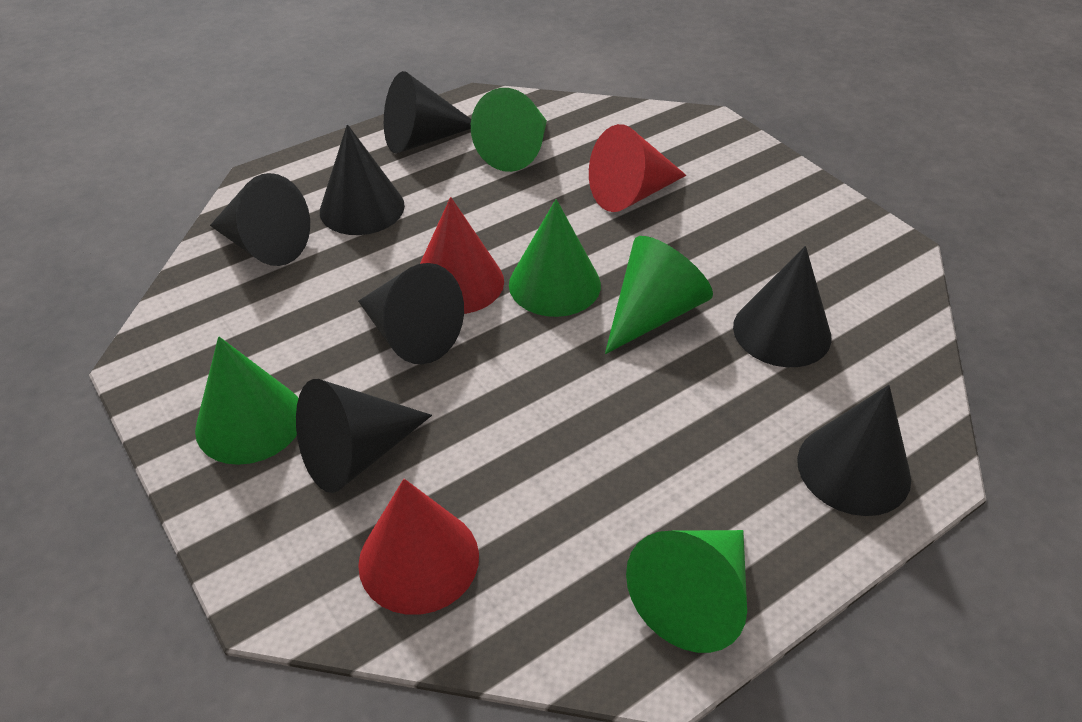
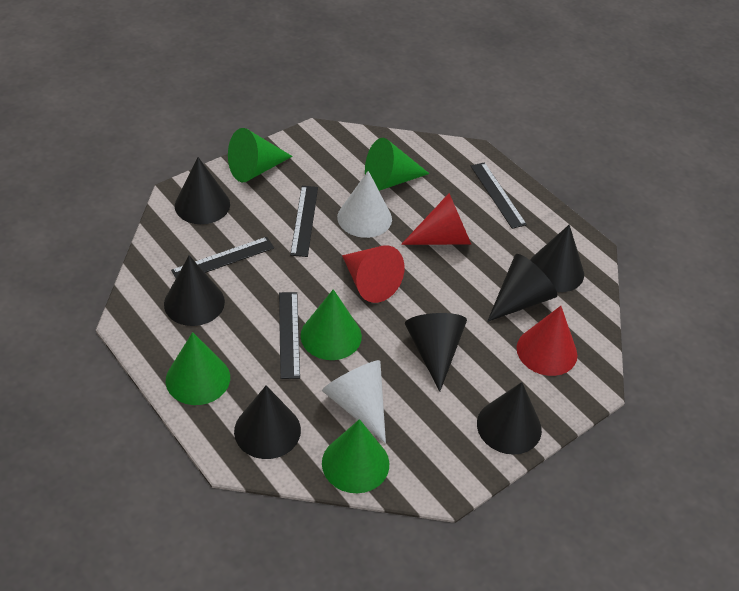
black ruler: 0 -> 4
white cone: 0 -> 2

